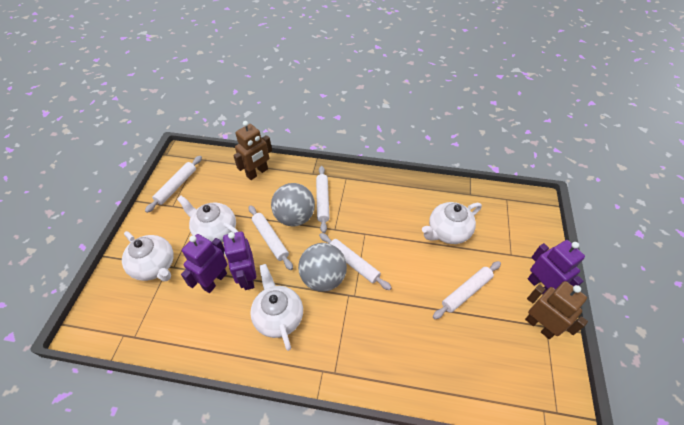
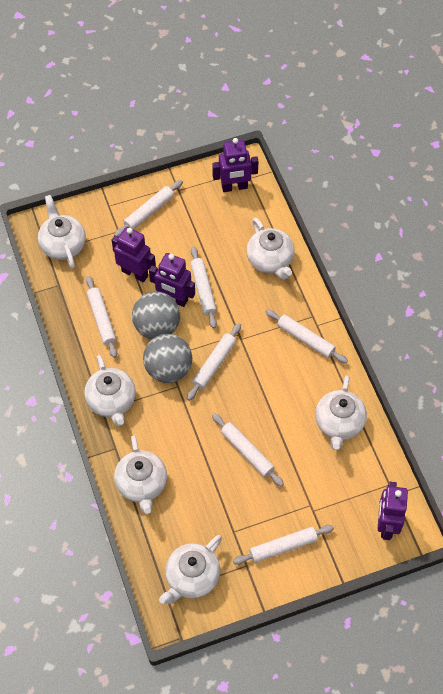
brown robot: 2 -> 0
purple robot: 3 -> 4
white rolling pin: 5 -> 7
white teapot: 4 -> 6

